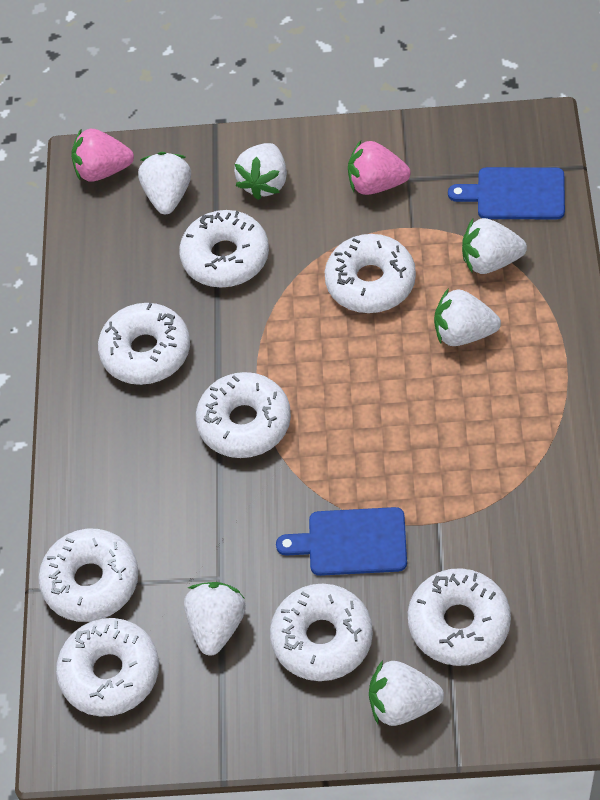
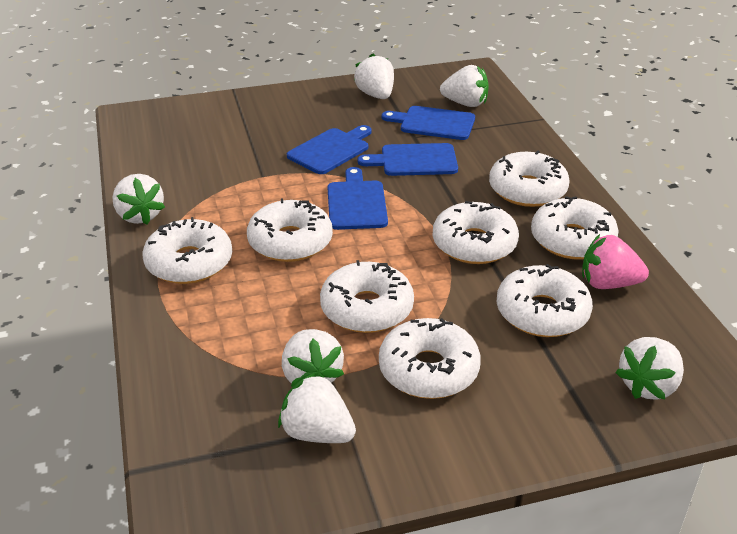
blue cutting board: 2 -> 4
pink strawberry: 2 -> 1

